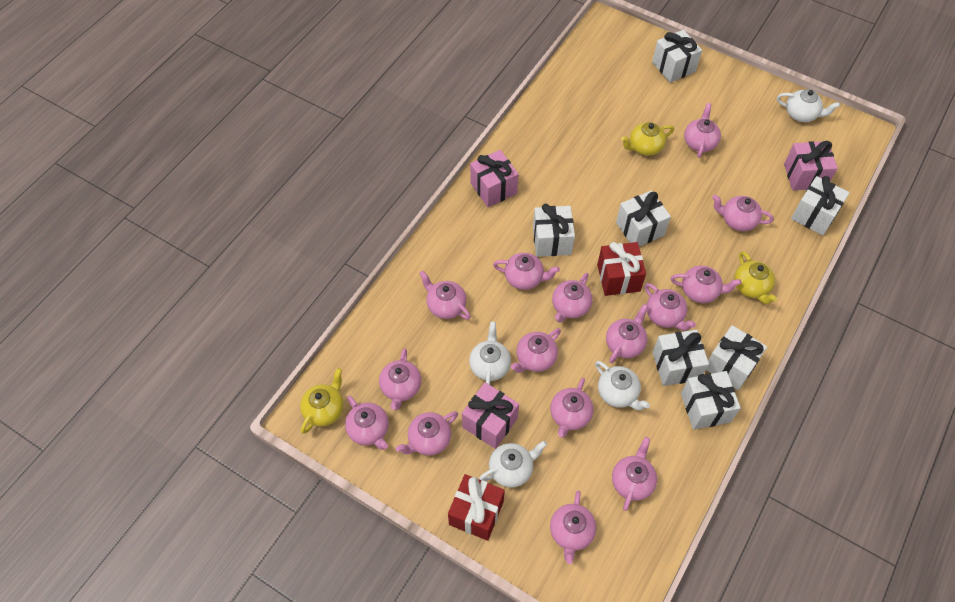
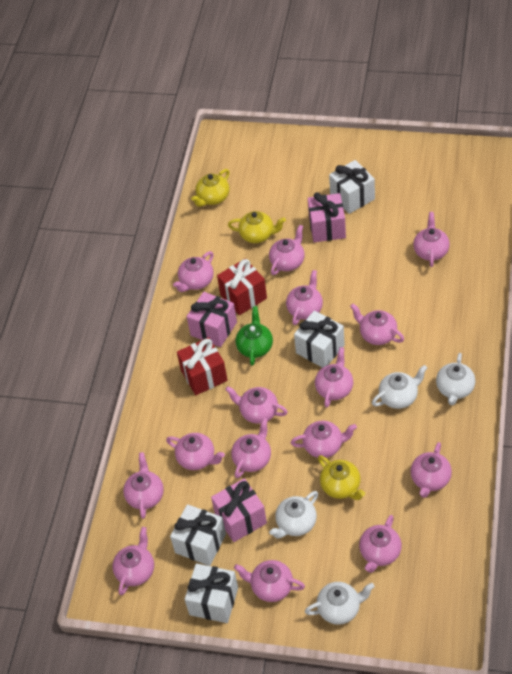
green teapot: 0 -> 1
white gift: 7 -> 4

